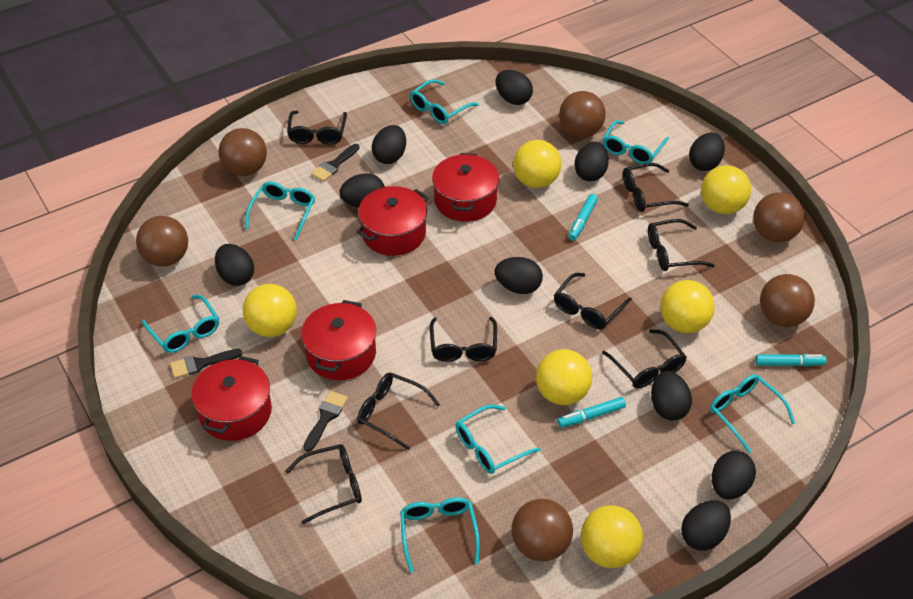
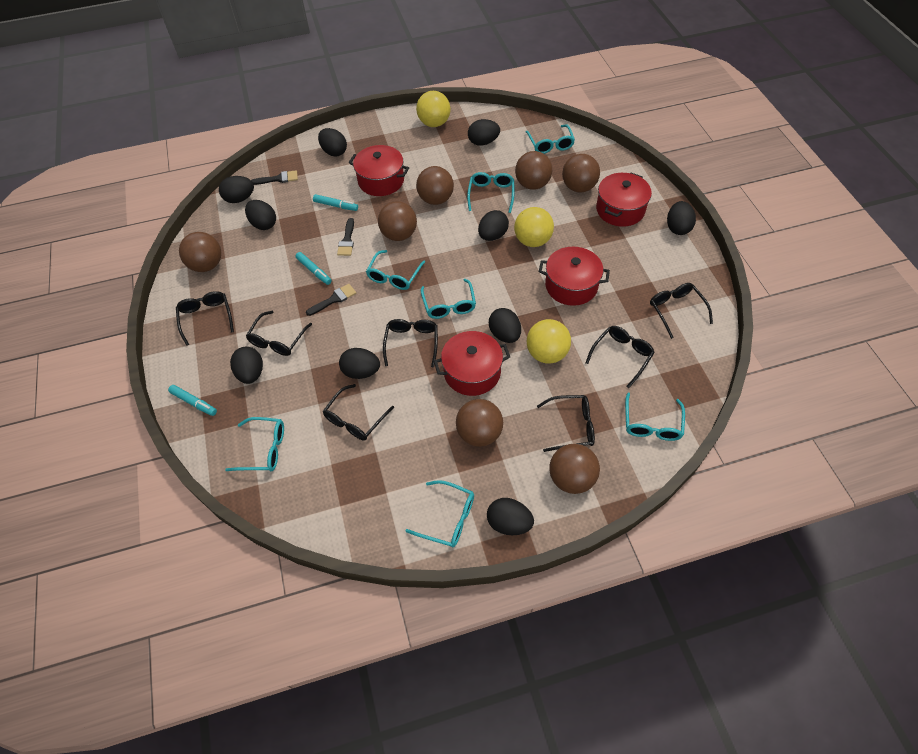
black glasses: 8 -> 7
brown ball: 6 -> 7
yellow ball: 6 -> 3

